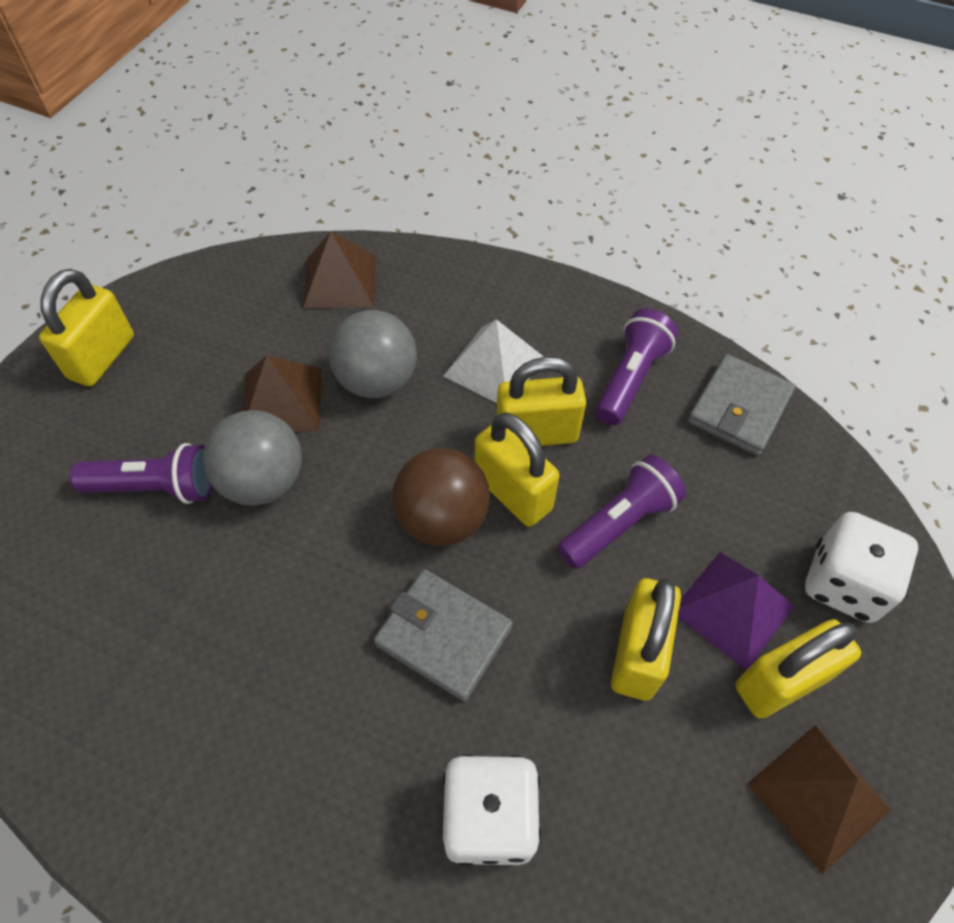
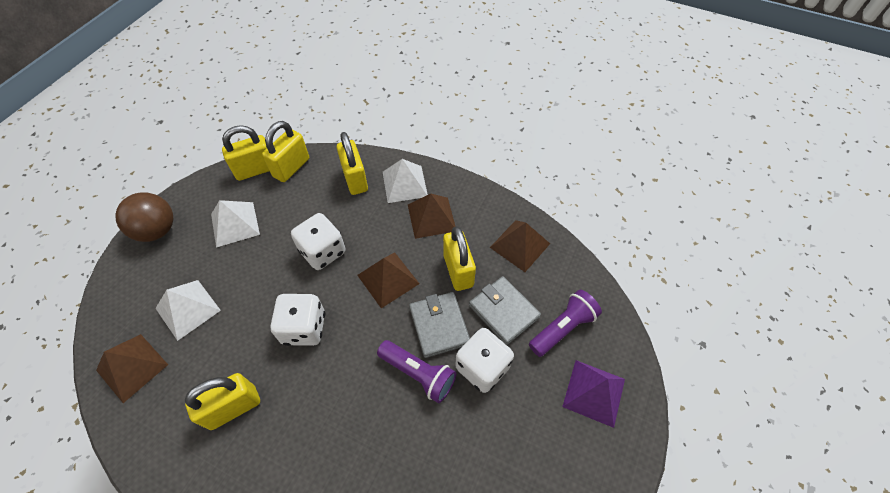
brown pyramid: 3 -> 4
grey ball: 2 -> 0
purple flashlight: 3 -> 2
white dice: 2 -> 3
white pyramid: 1 -> 3

